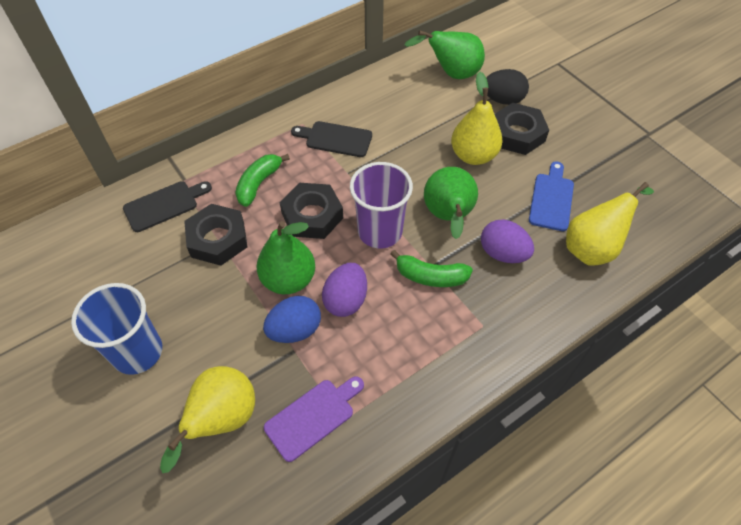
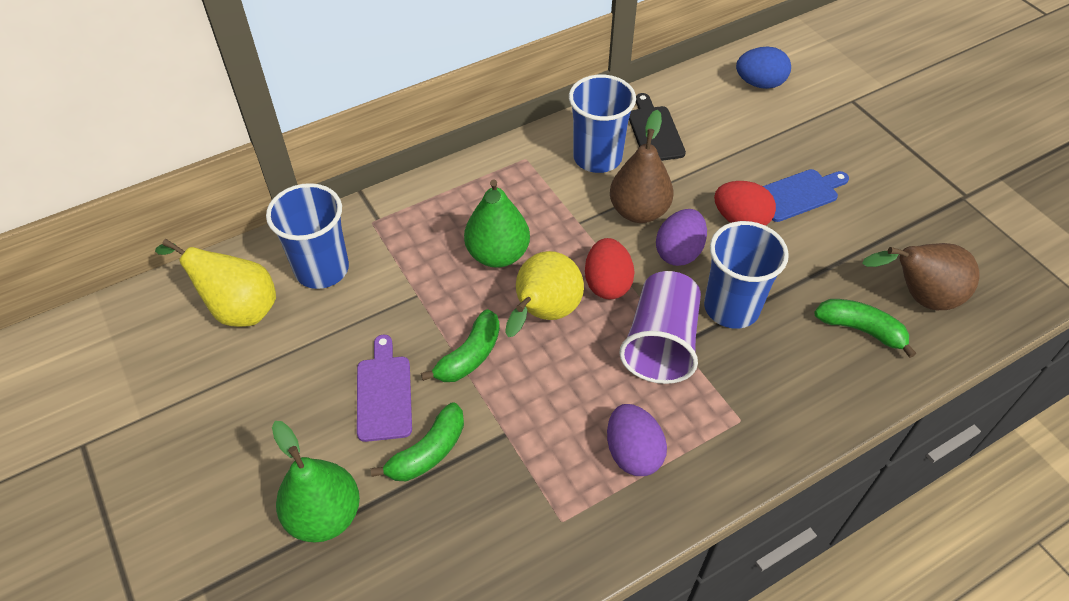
black cutting board: 2 -> 1
black egg: 1 -> 0
black nut: 3 -> 0
blue cup: 1 -> 3
brown pear: 0 -> 2
green banana: 2 -> 3
green pear: 3 -> 2
red egg: 0 -> 2
yellow pear: 3 -> 2

